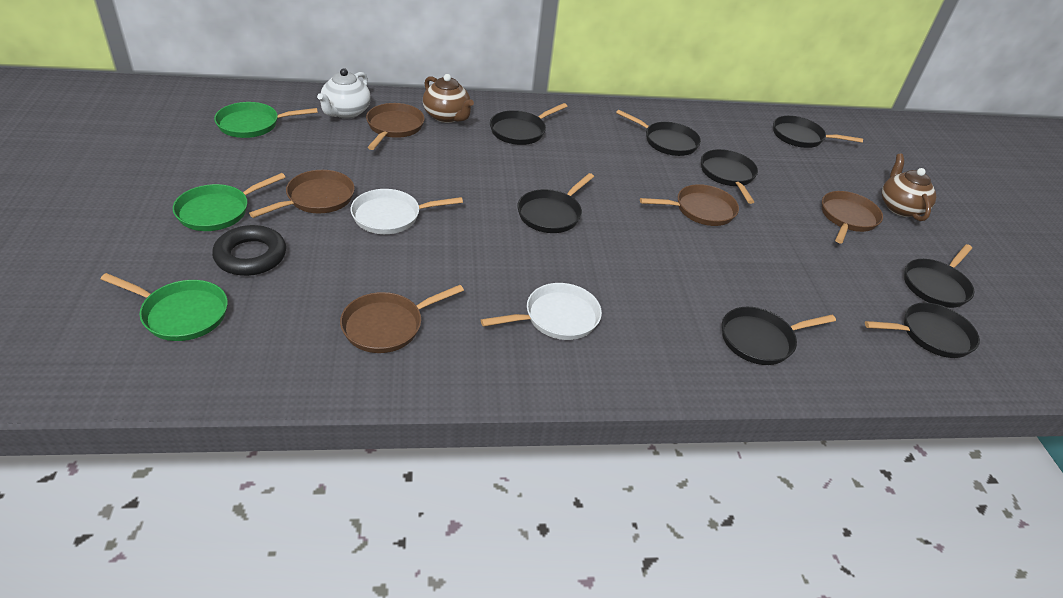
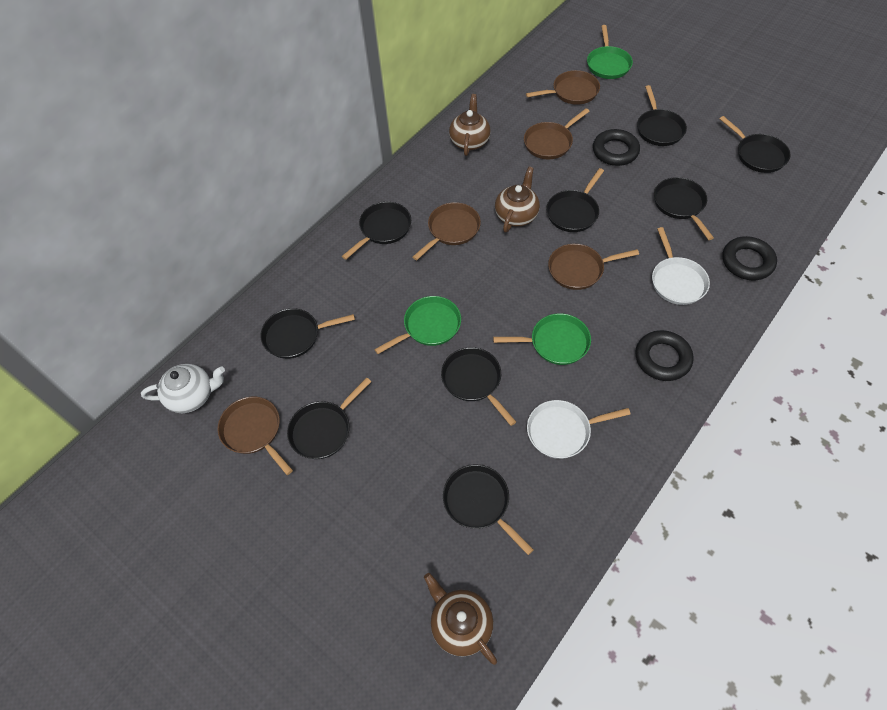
black pan: 8 -> 9
black ring: 1 -> 3
brown teapot: 2 -> 3

